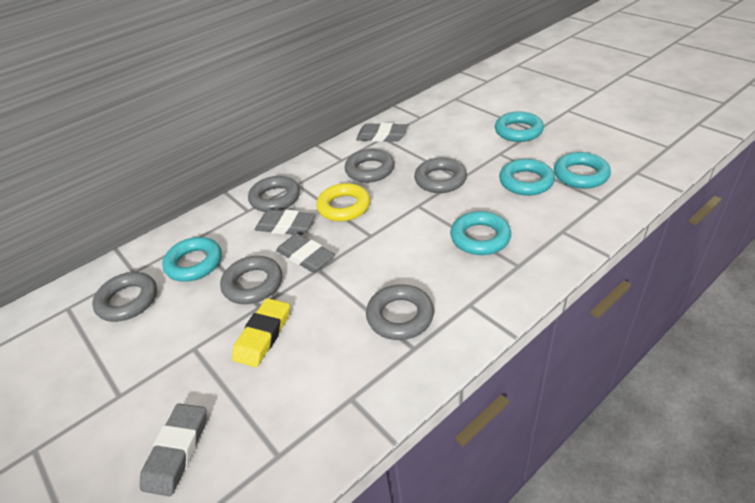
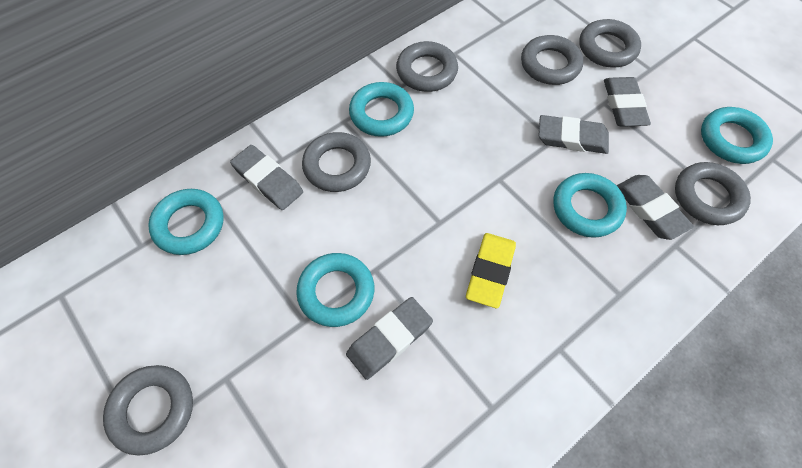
grey eraser: 4 -> 5
yellow ring: 1 -> 0

